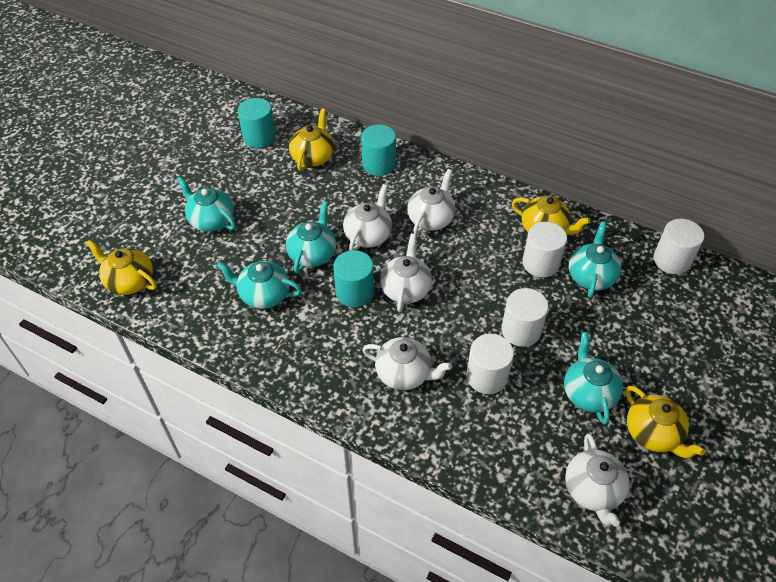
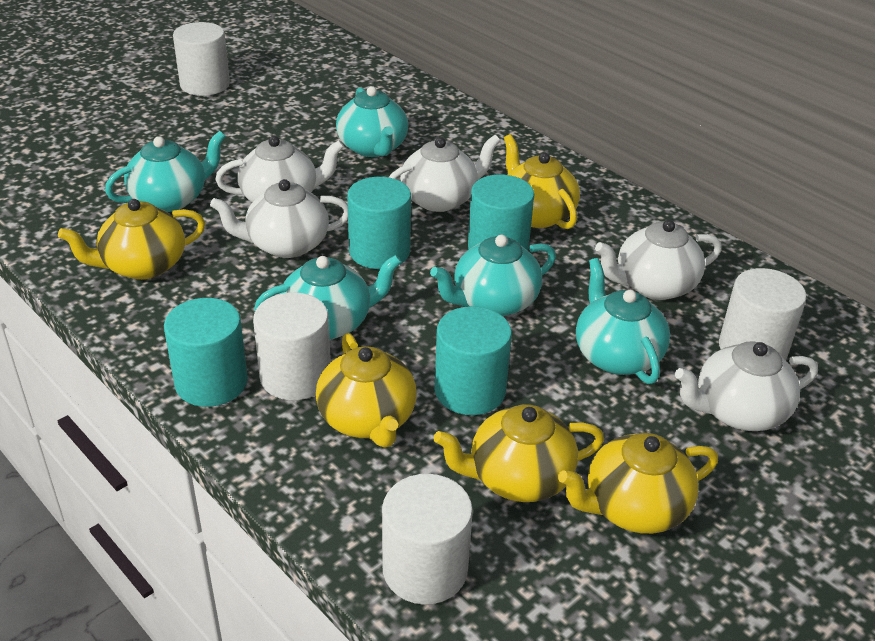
turquoise cylinder: 3 -> 4
yellow teapot: 4 -> 5

